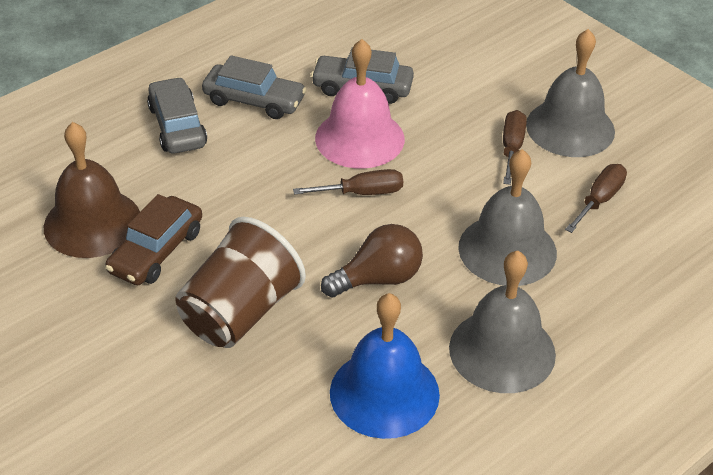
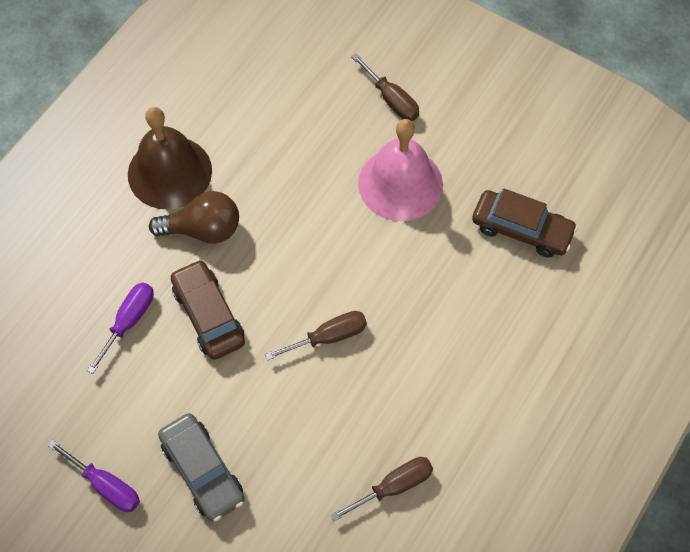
blue bell: 1 -> 0
brown car: 1 -> 2
brown cup: 1 -> 0
grey bell: 3 -> 0
grey car: 3 -> 1
purple screwdriver: 0 -> 2

